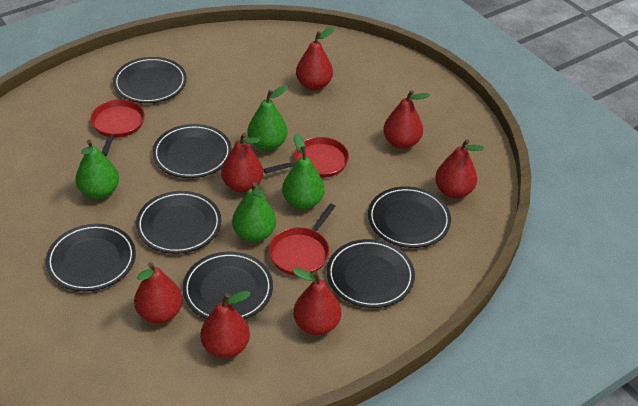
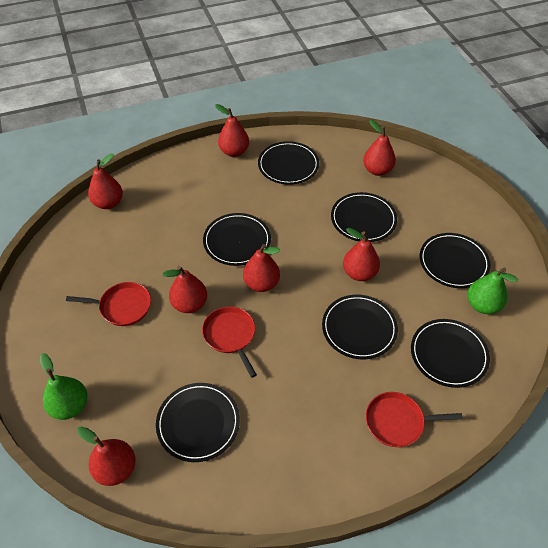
green pear: 4 -> 2

